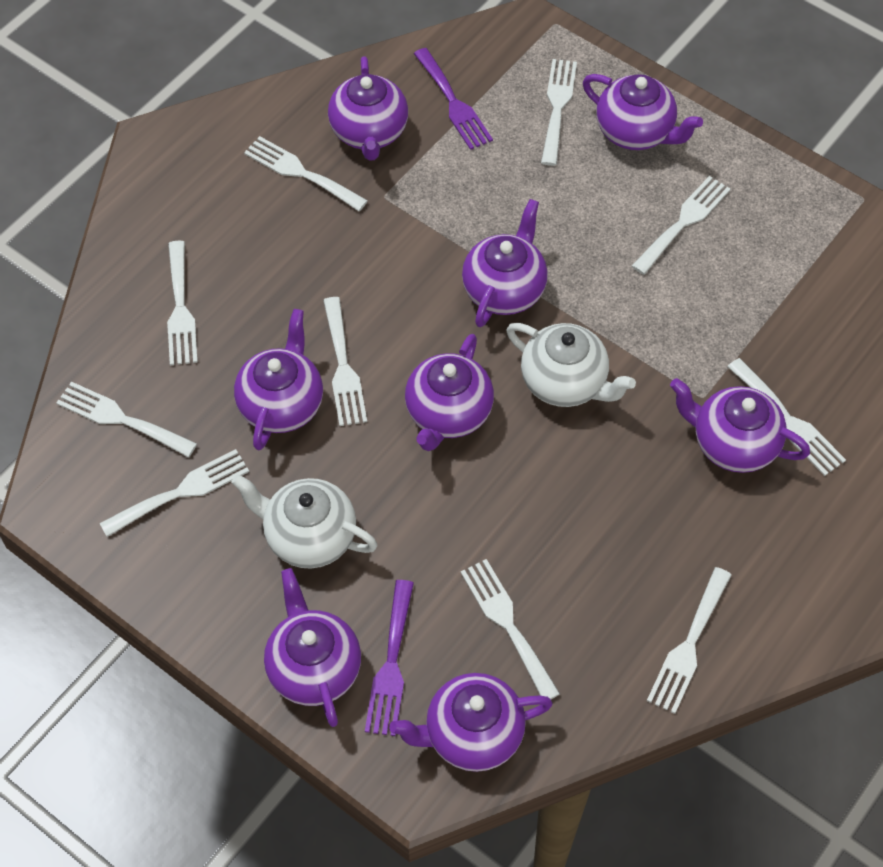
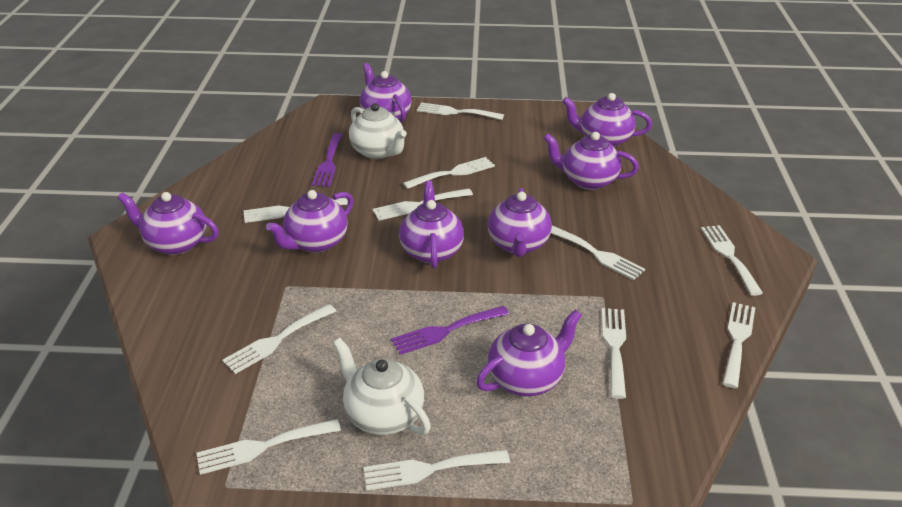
white fork: 10 -> 11

